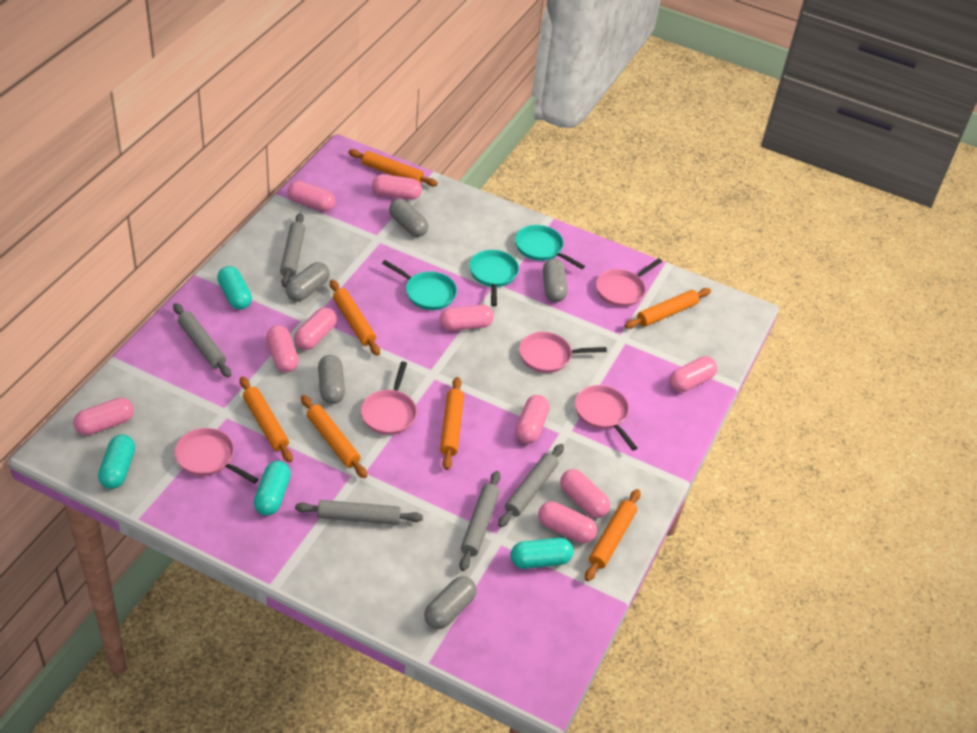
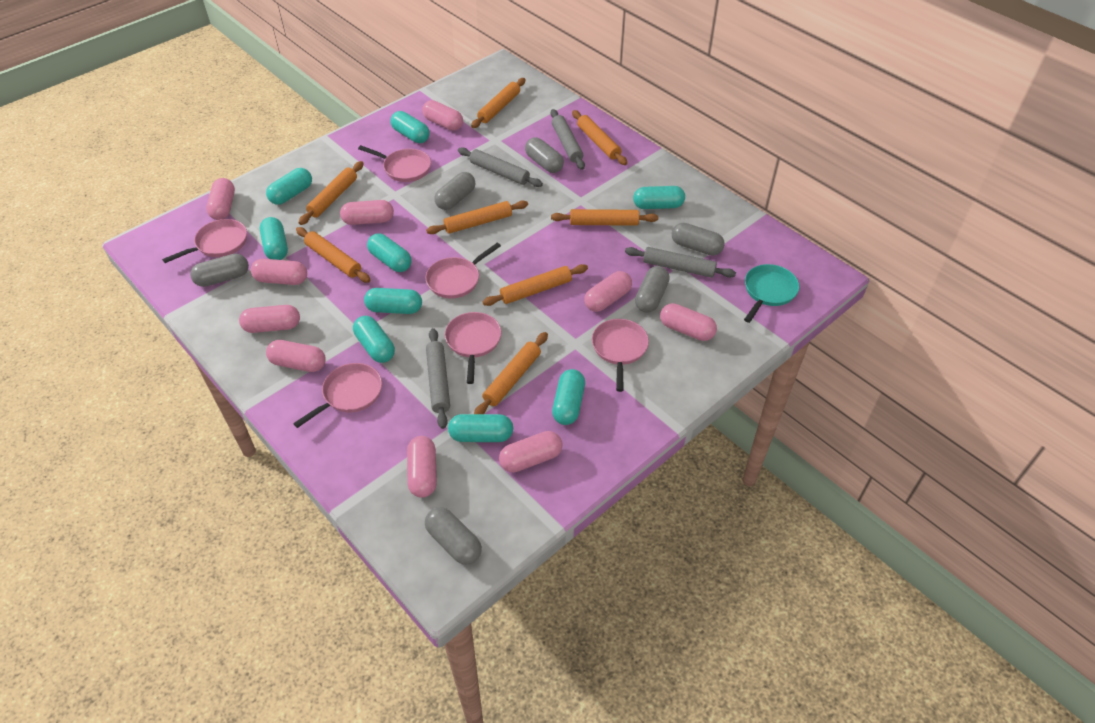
grey capsule: 5 -> 6
grey rolling pin: 5 -> 4
orange rolling pin: 7 -> 8
pink pan: 5 -> 6
turquoise capsule: 4 -> 9
turquoise pan: 3 -> 1

